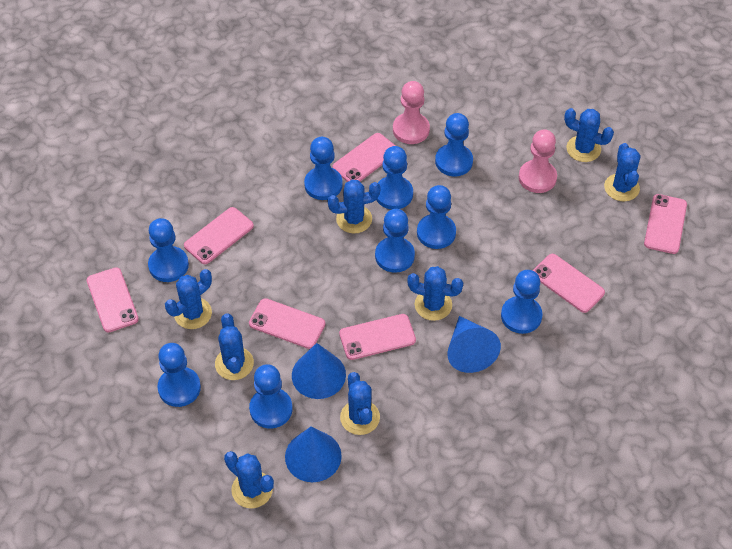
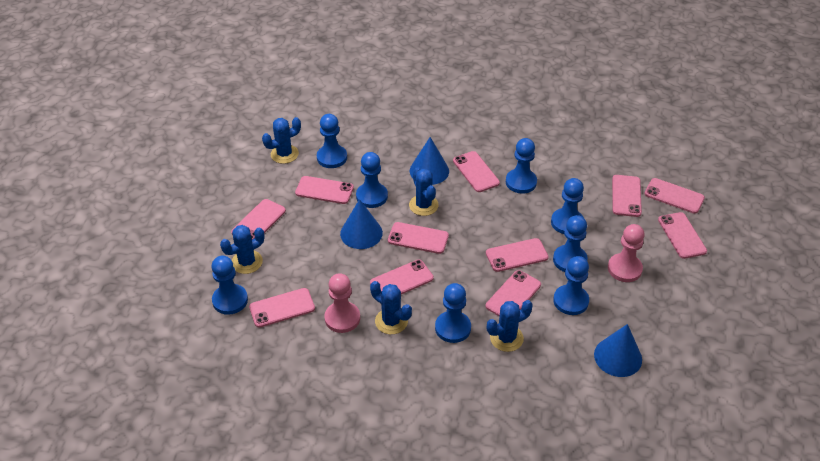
blue cactus: 8 -> 5
blue pawn: 9 -> 8
pink phone: 7 -> 11

